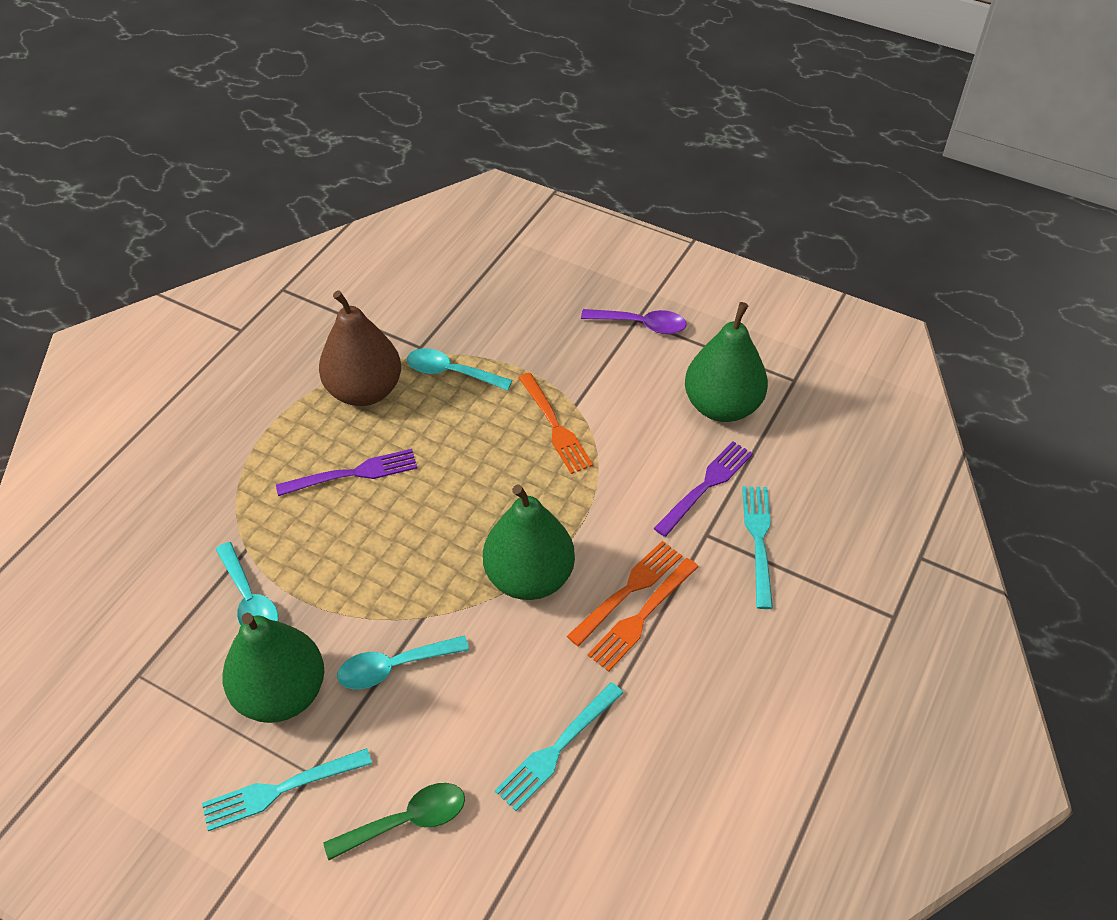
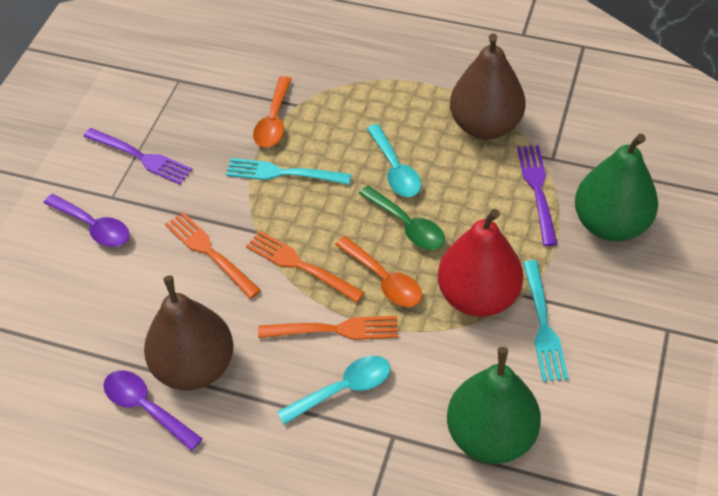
brown pear: 1 -> 2
green pear: 3 -> 2
orange spoon: 0 -> 2
purple spoon: 1 -> 2
red pear: 0 -> 1
turquoise fork: 3 -> 2
turquoise spoon: 3 -> 2

